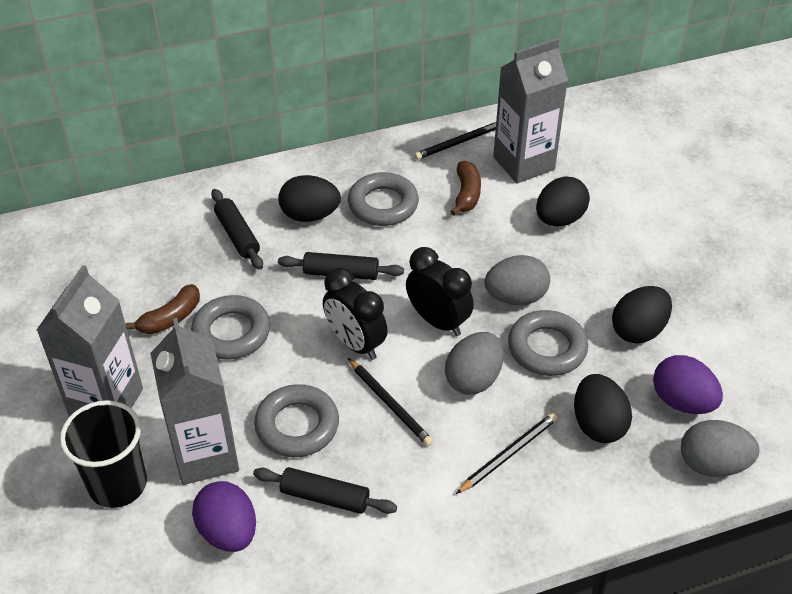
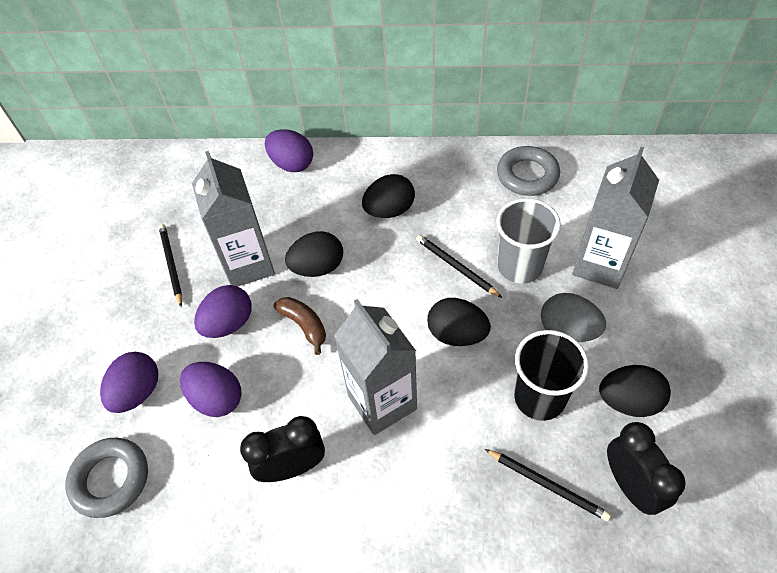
black rolling pin: 3 -> 0
brown banana: 2 -> 1
grey cup: 0 -> 1
grey egg: 3 -> 1
grey ring: 4 -> 2
purple egg: 2 -> 4

